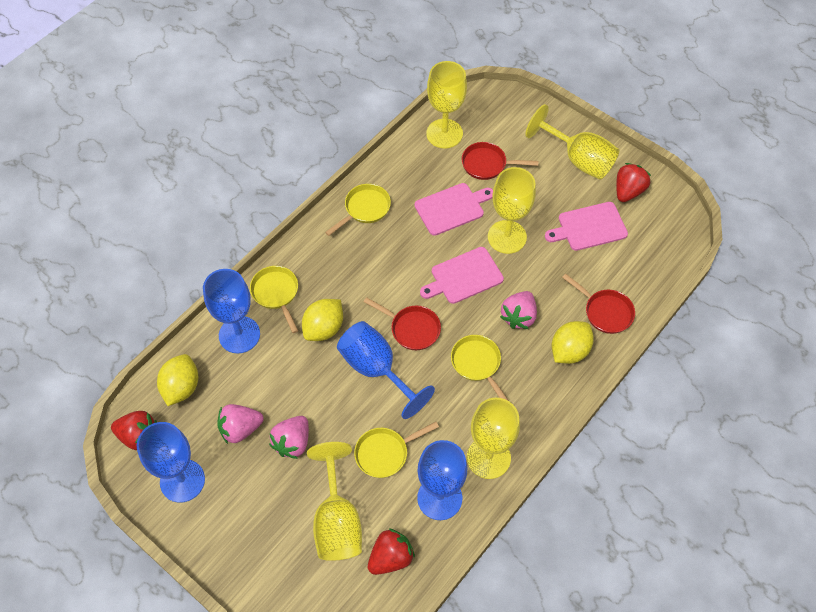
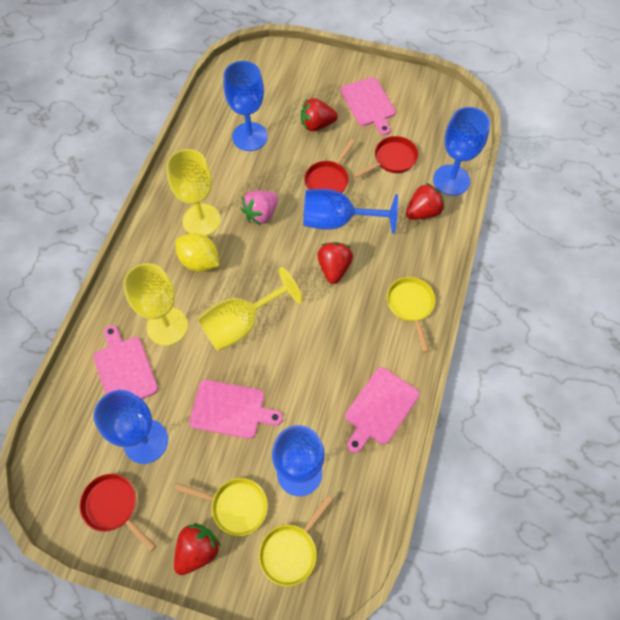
blue goblet: 4 -> 5
pink cutting board: 3 -> 4
pink strawberry: 3 -> 1
red strawberry: 3 -> 4
yellow goblet: 5 -> 3
yellow lemon: 3 -> 1
yellow pan: 4 -> 3

